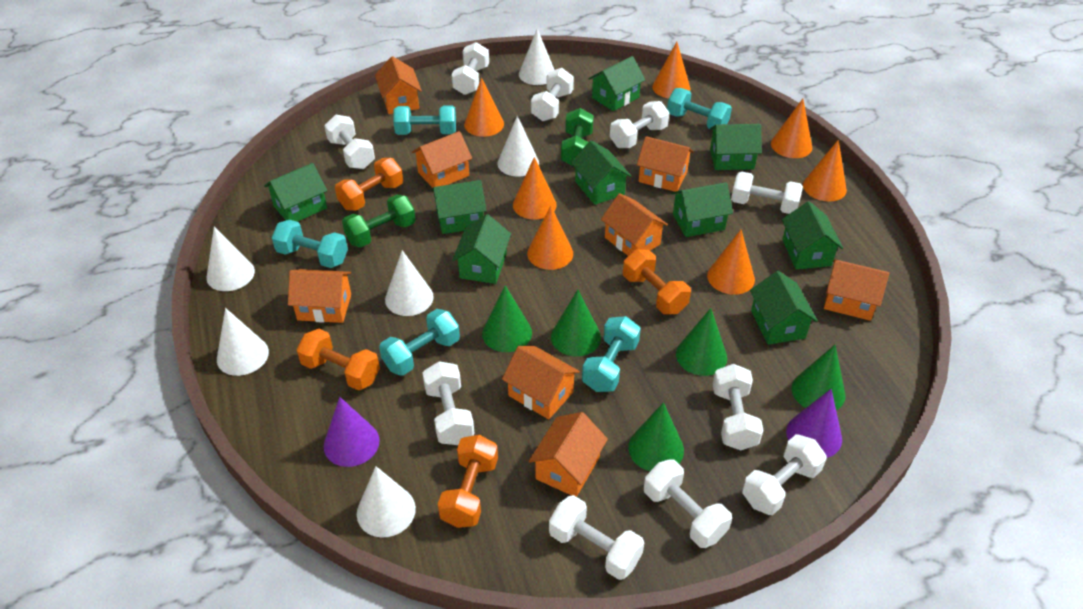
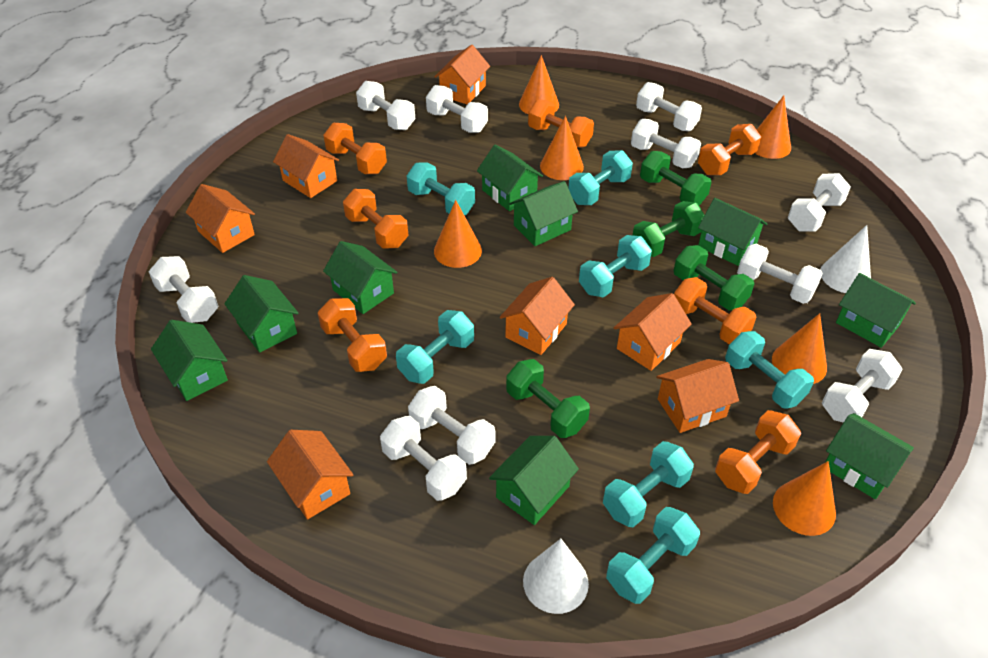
green cone: 5 -> 0
green dumbbell: 2 -> 4
orange cone: 7 -> 6
orange dumbbell: 4 -> 7
orange house: 8 -> 7
purple cone: 2 -> 0
turquoise dumbbell: 5 -> 7
white cone: 6 -> 2

